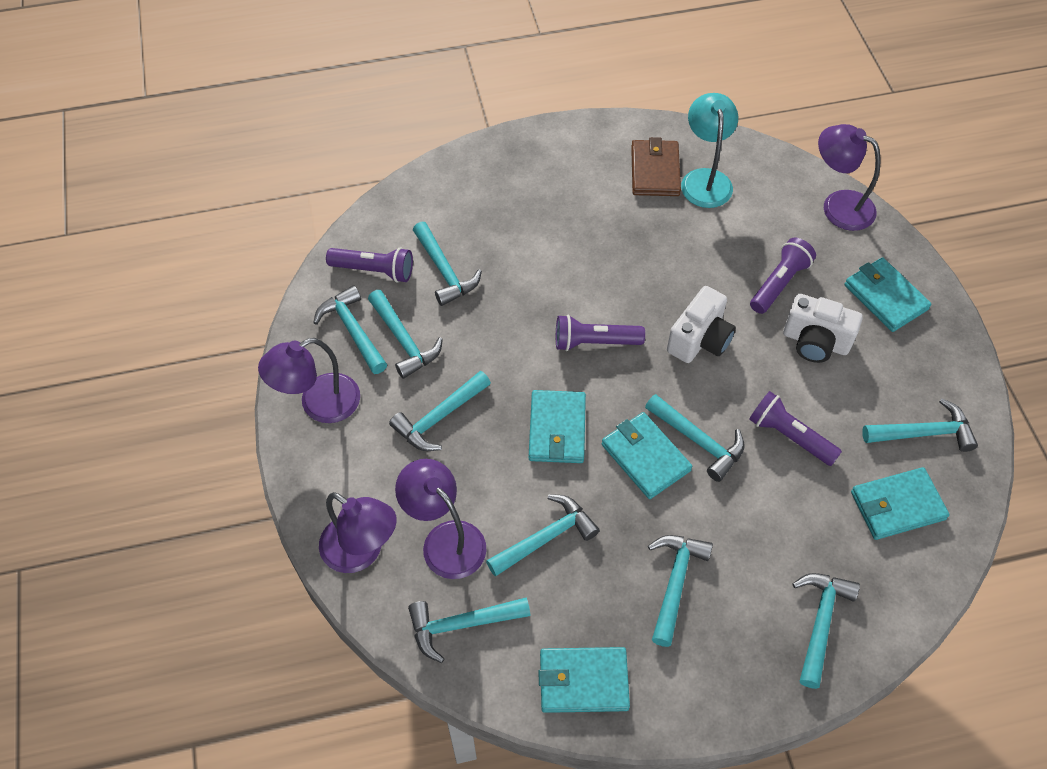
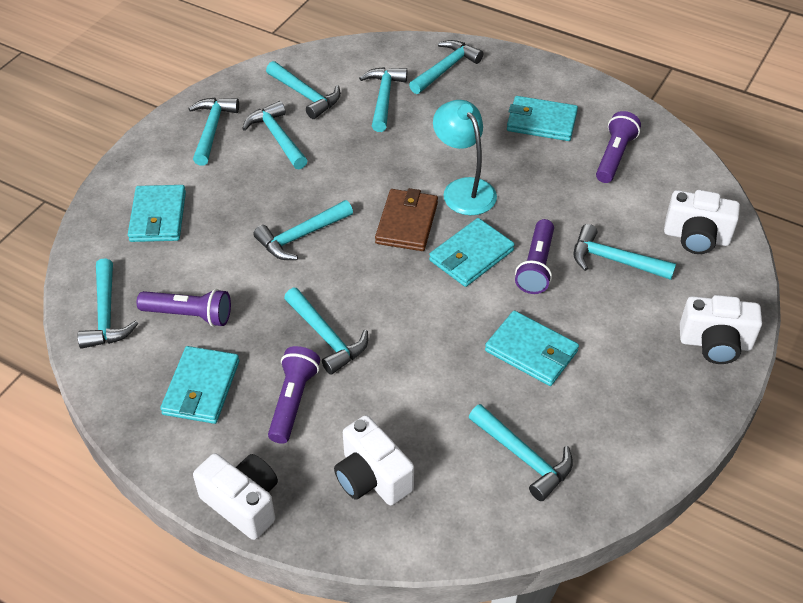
purple lamp: 4 -> 0
white camera: 2 -> 4

